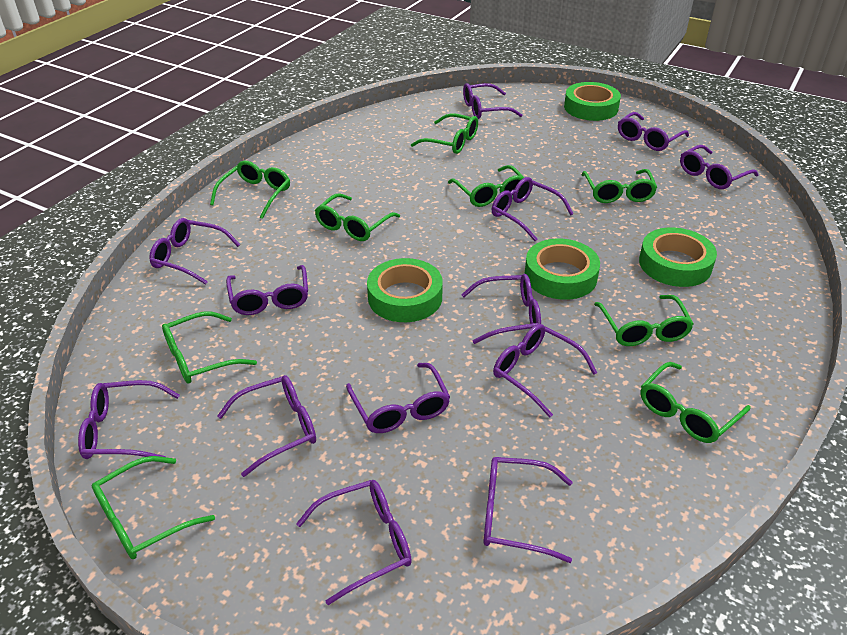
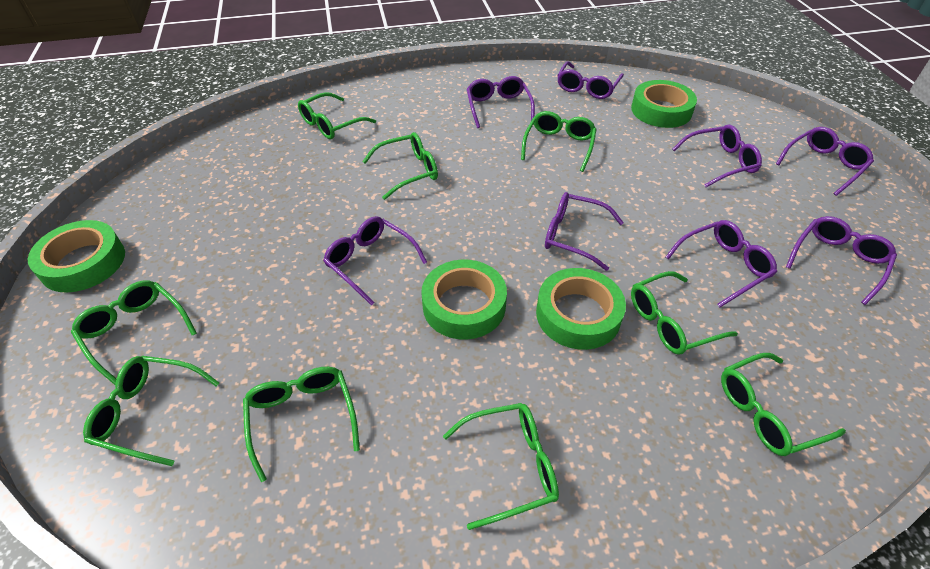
purple glasses: 13 -> 8

